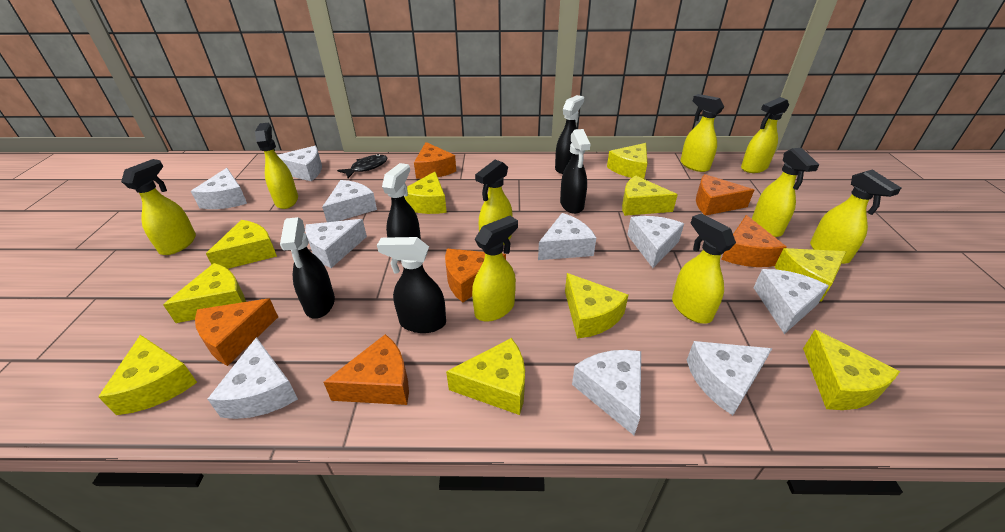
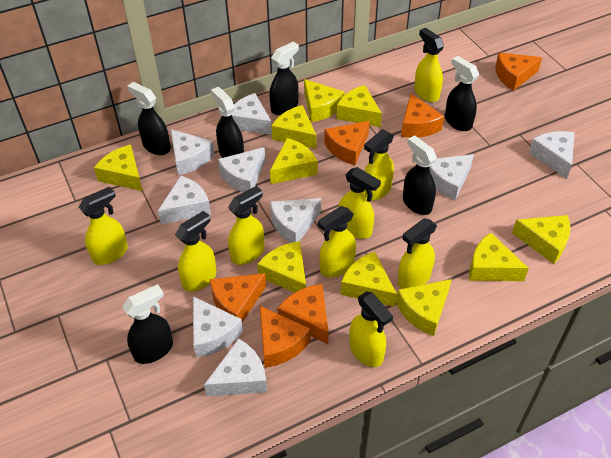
black fish: 1 -> 0
black spray bottle: 5 -> 6
white cheese: 10 -> 9

